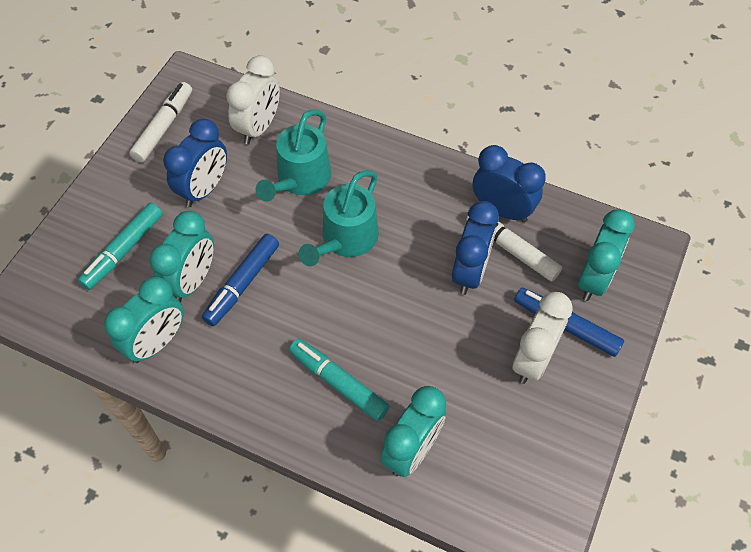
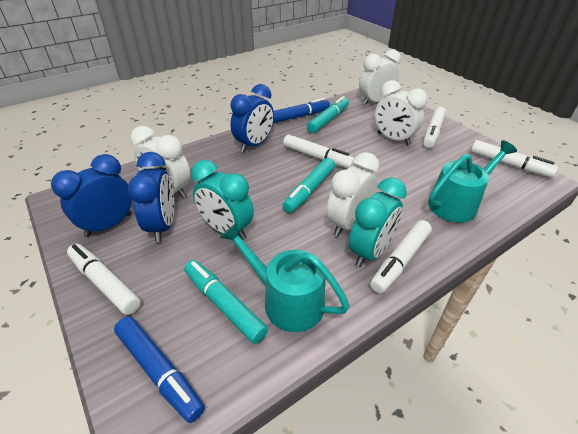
turquoise clock: 4 -> 2
turquoise marker: 2 -> 3
white clock: 2 -> 4
white marker: 2 -> 5

